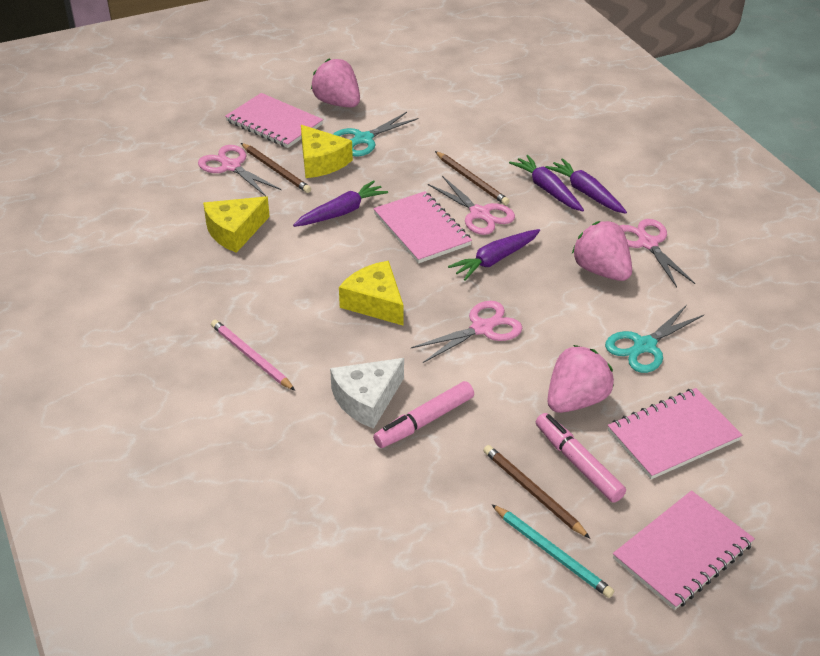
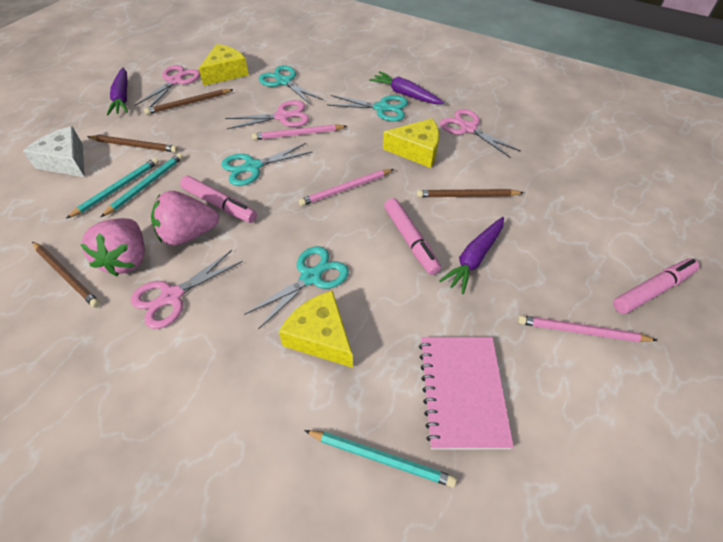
brown pencil: 3 -> 4
pink marker: 2 -> 3
pink notebook: 4 -> 1
pink pencil: 1 -> 3
pink strawberry: 3 -> 2
purple carrot: 4 -> 3
turquoise pencil: 1 -> 3
turquoise scissors: 2 -> 4

